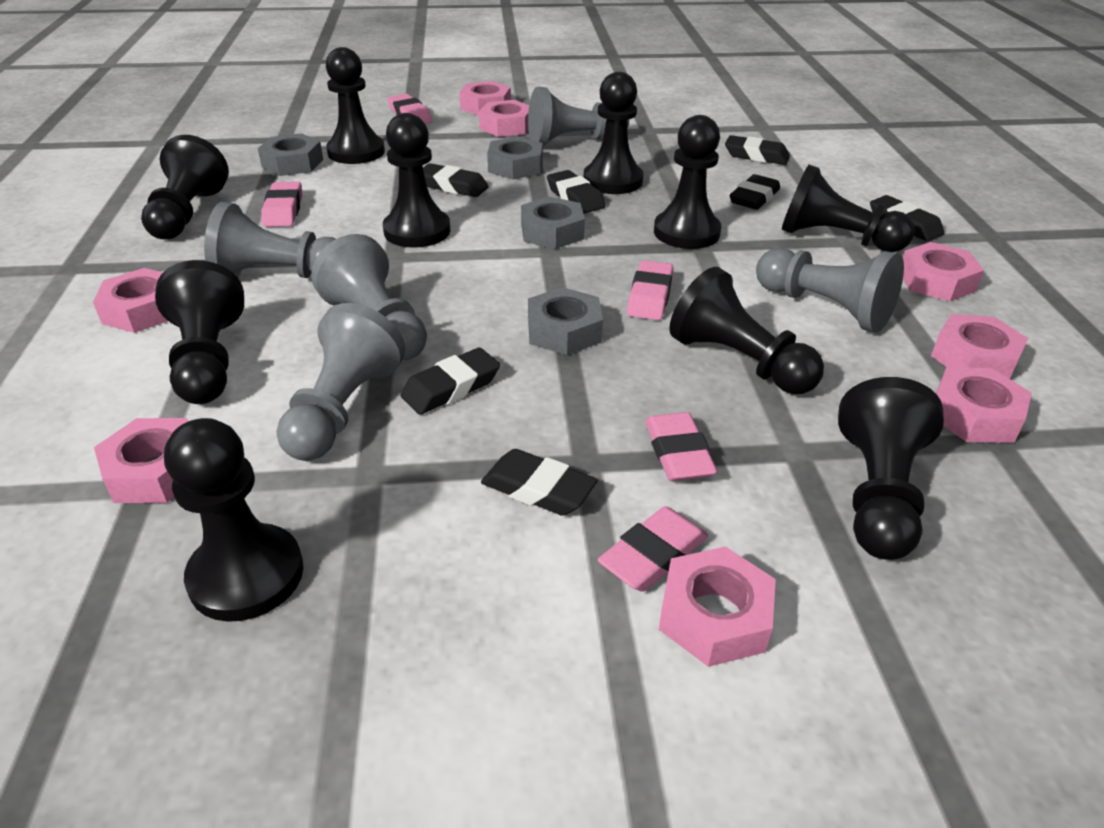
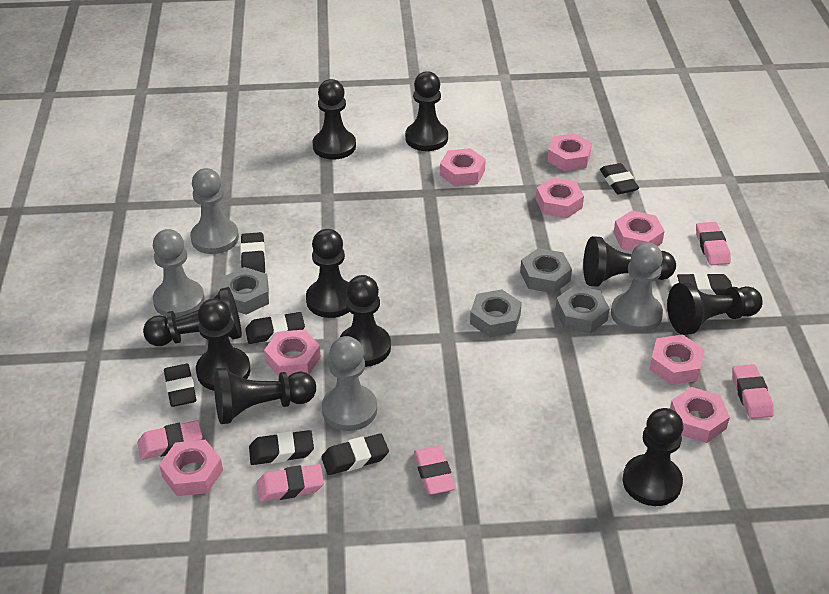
grey pawn: 5 -> 4

